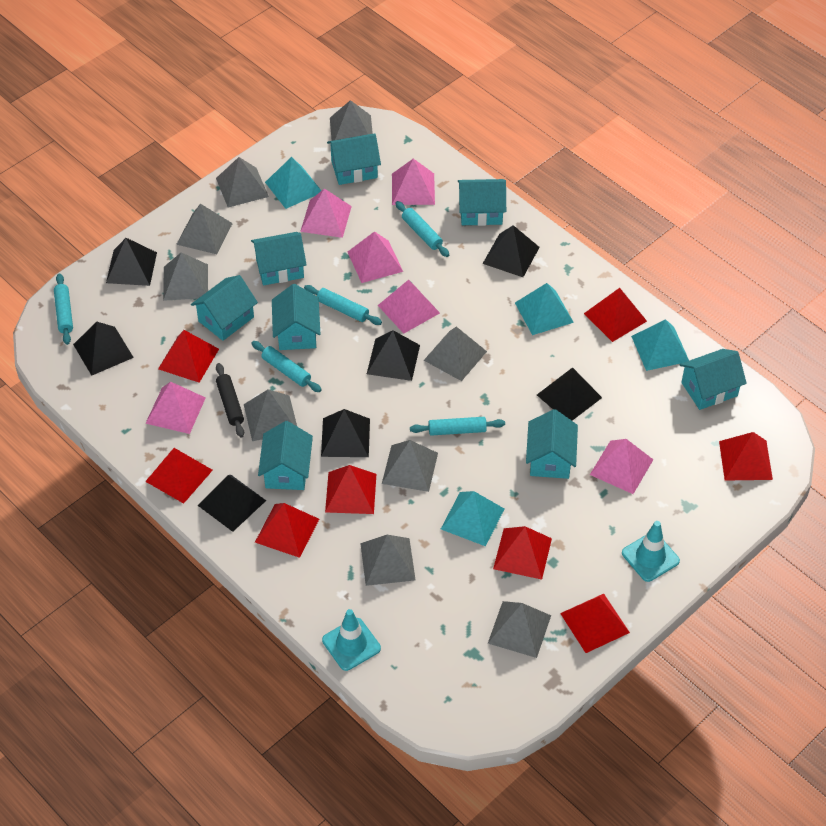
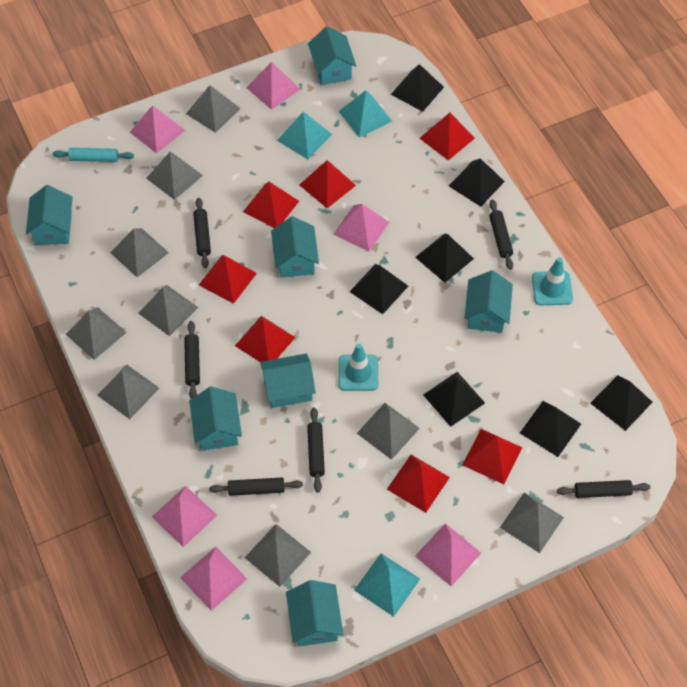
black rolling pin: 1 -> 6
red pyramid: 8 -> 7
turquoise house: 8 -> 7
turquoise pyramid: 4 -> 3
turquoise rolling pin: 5 -> 1

